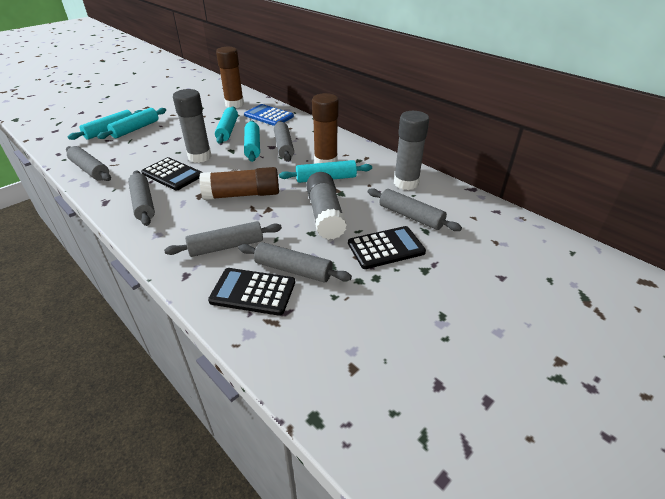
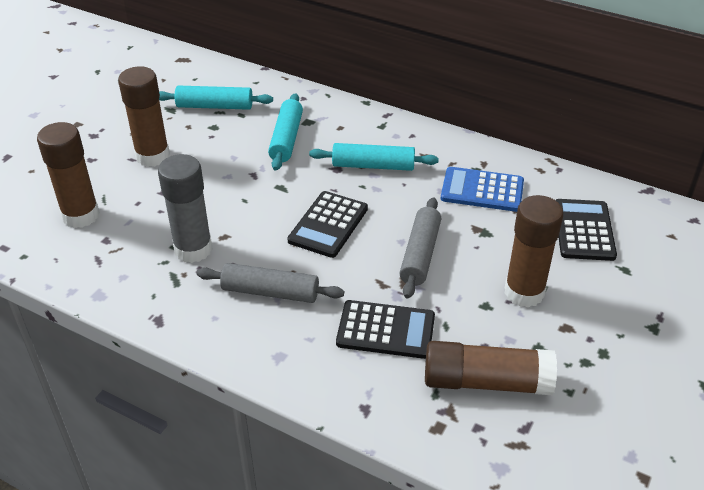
brown glue stick: 3 -> 4
grey glue stick: 3 -> 1
grey rolling pin: 6 -> 2
turquoise rolling pin: 5 -> 3

